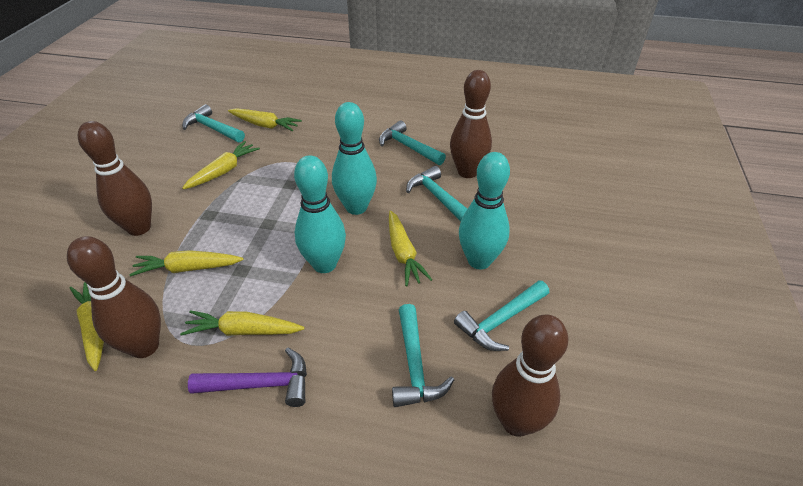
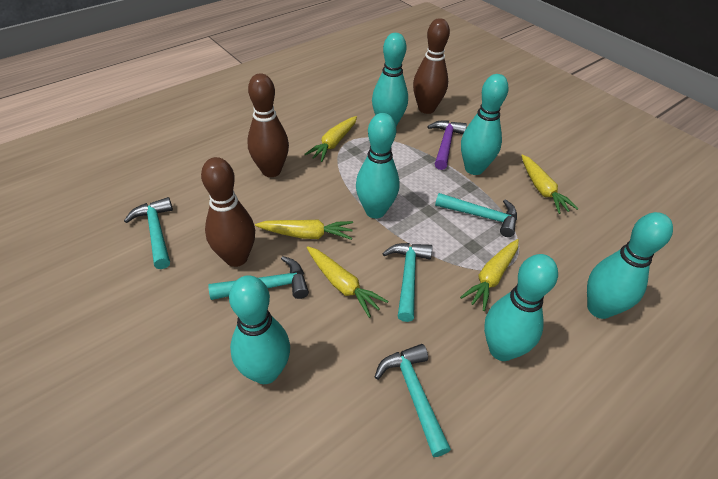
brown bowling pin: 4 -> 3
turquoise bowling pin: 3 -> 6
yellow carrot: 6 -> 5

